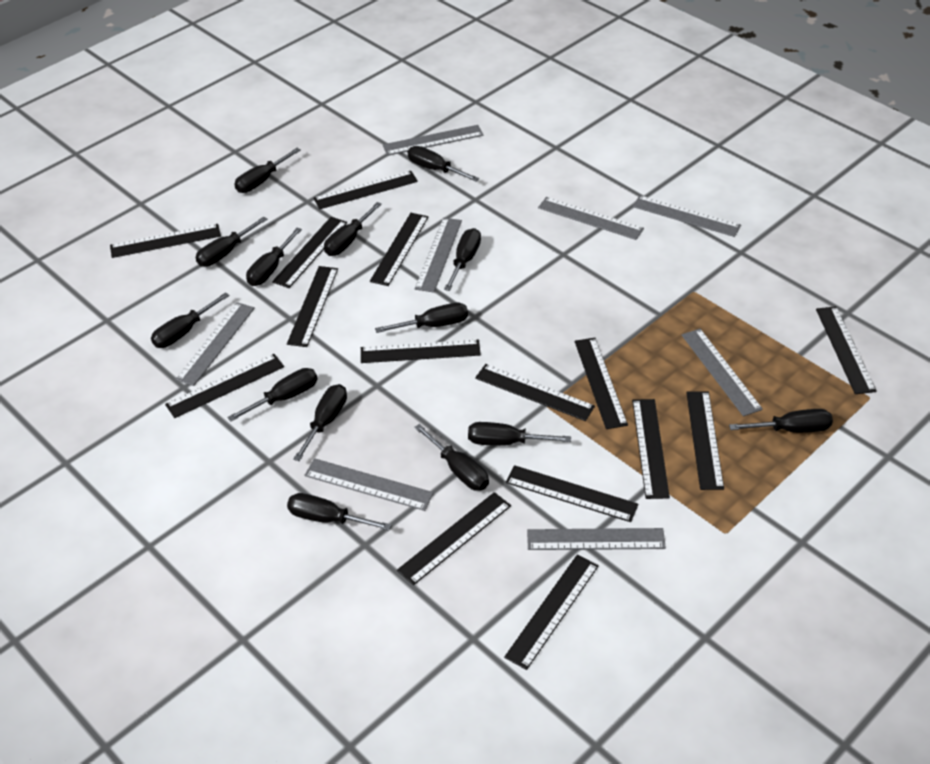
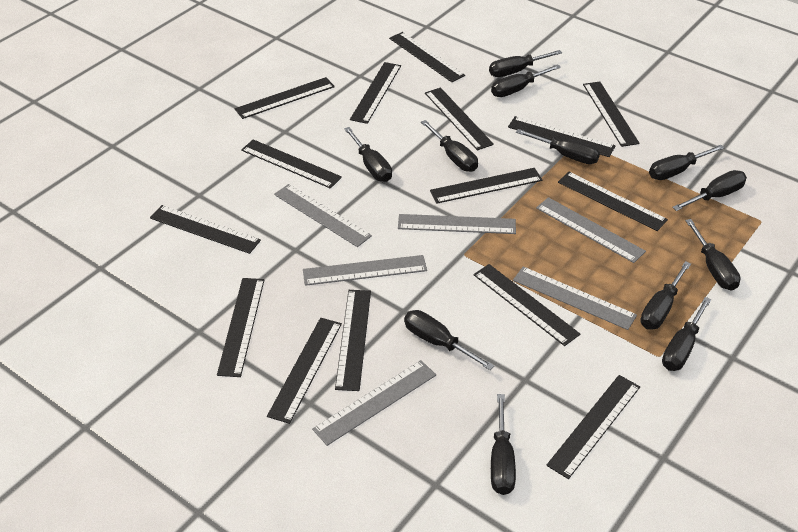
black screwdriver: 14 -> 12
grey ruler: 8 -> 6

